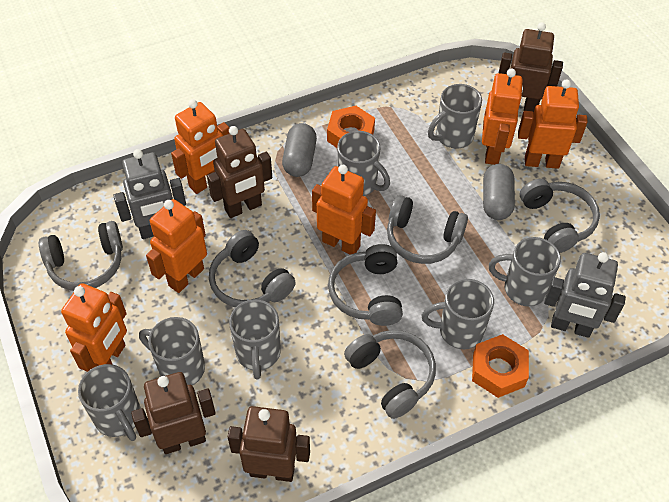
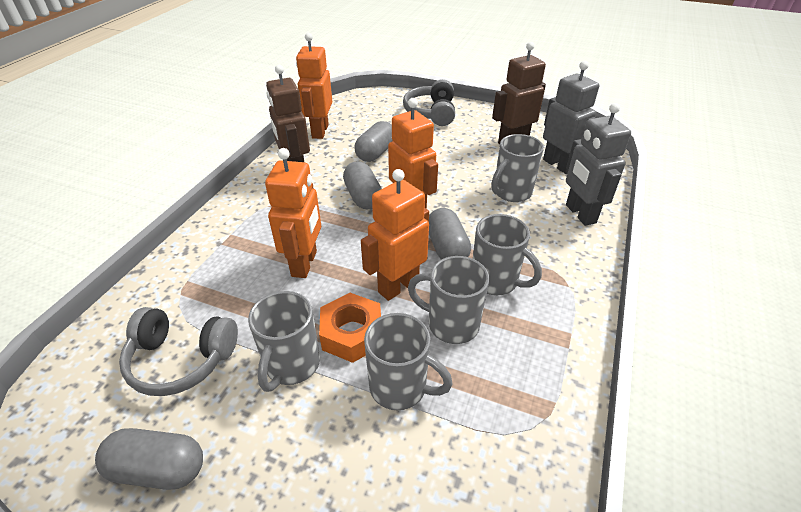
brown robot: 4 -> 2
grey capsule: 2 -> 4
grey headphones: 6 -> 2
grey mug: 7 -> 5
orange nut: 2 -> 1
orange robot: 6 -> 4

